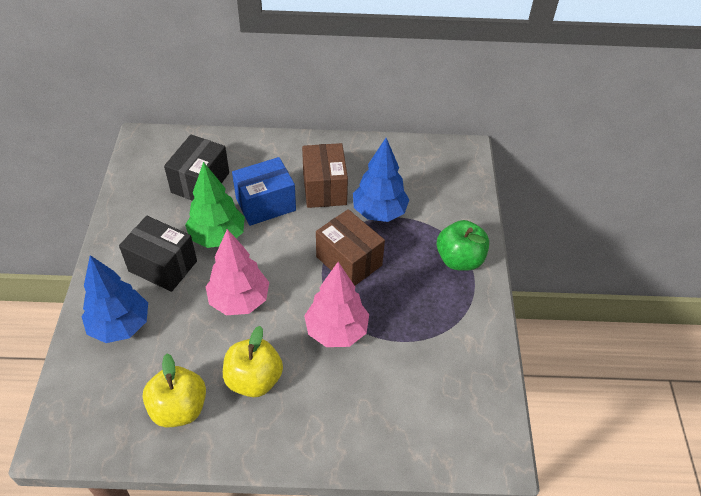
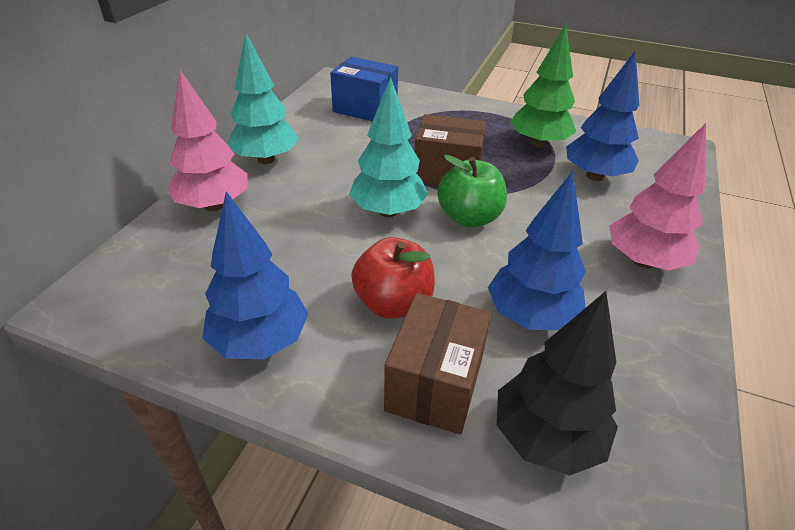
black box: 2 -> 0
black tree: 0 -> 1
blue tree: 2 -> 3
red apple: 0 -> 1
turquoise tree: 0 -> 2
yellow apple: 2 -> 0

